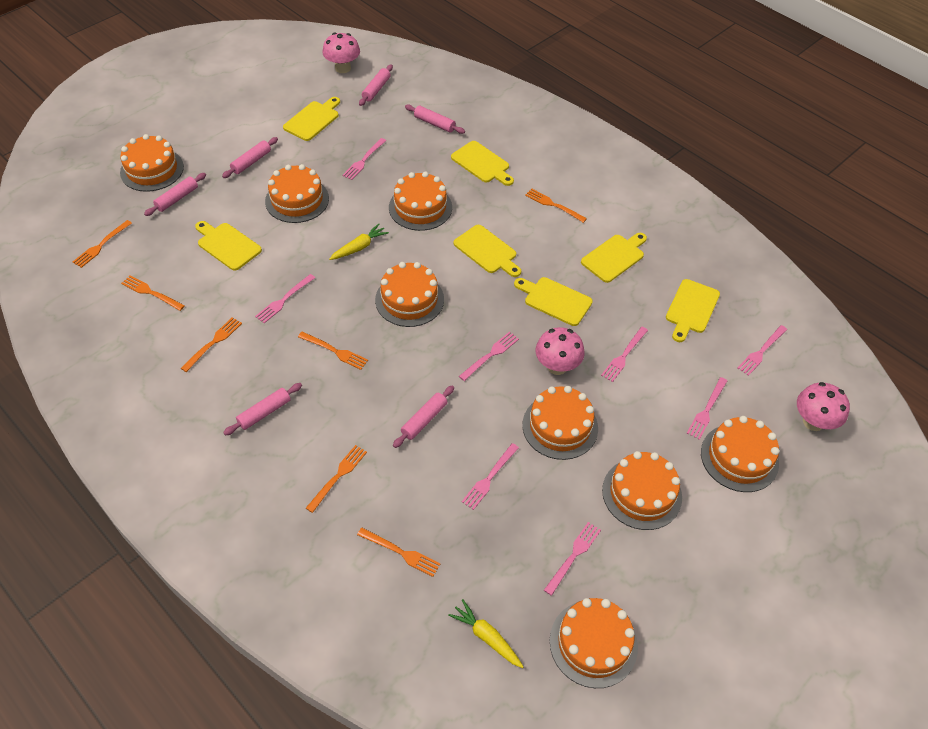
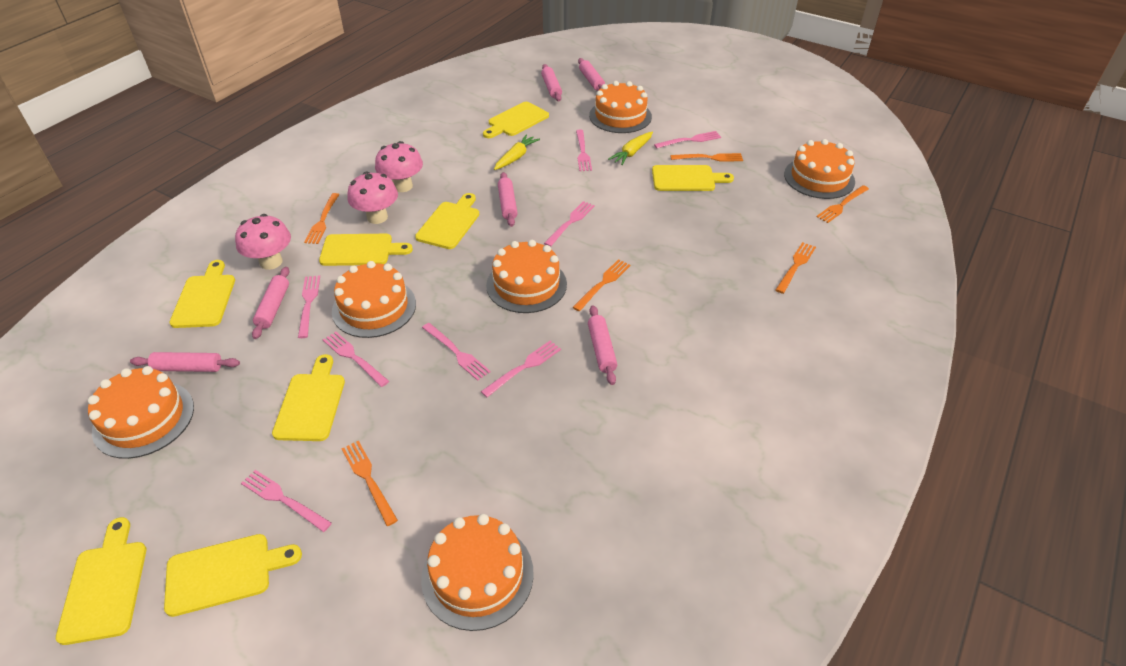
orange cake: 8 -> 6
orange fork: 7 -> 6
yellow cutting board: 7 -> 8

